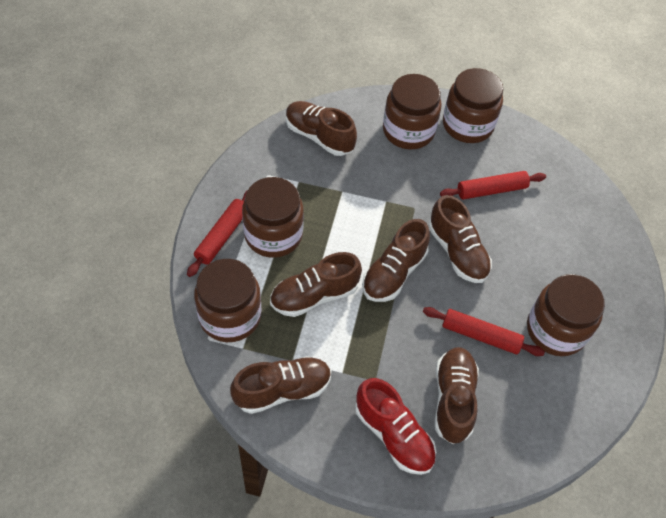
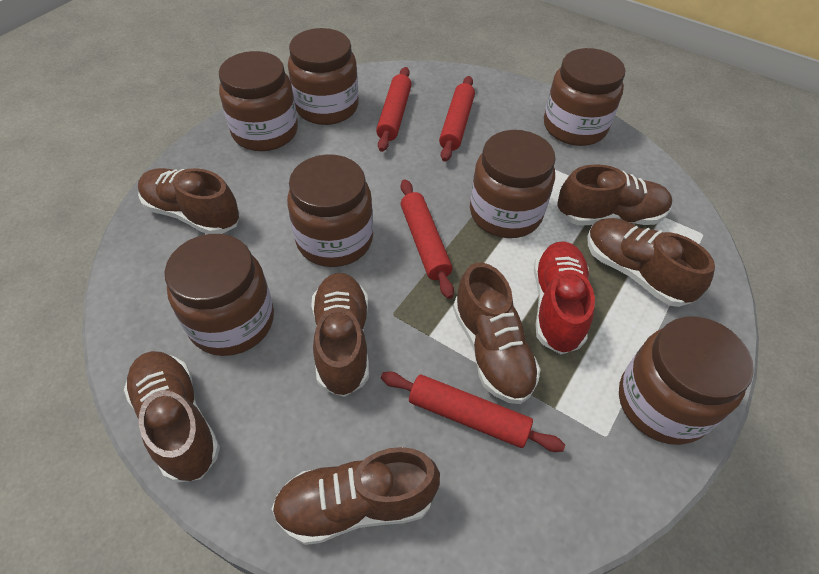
brown jar: 5 -> 7
brown shoe: 6 -> 7
red rolling pin: 3 -> 4

